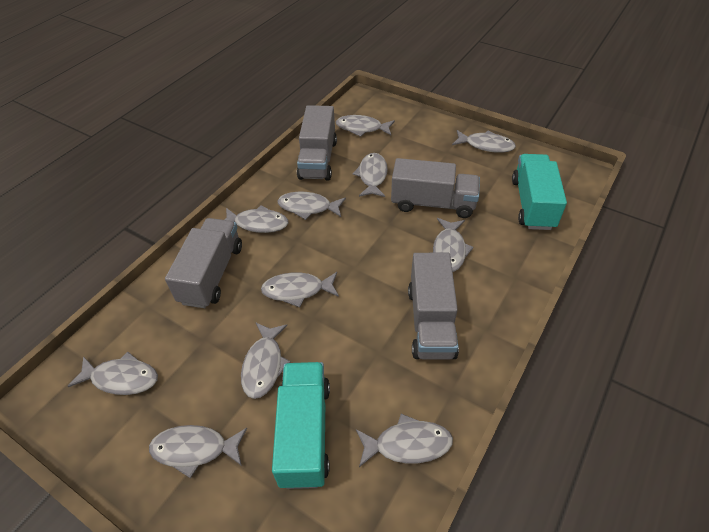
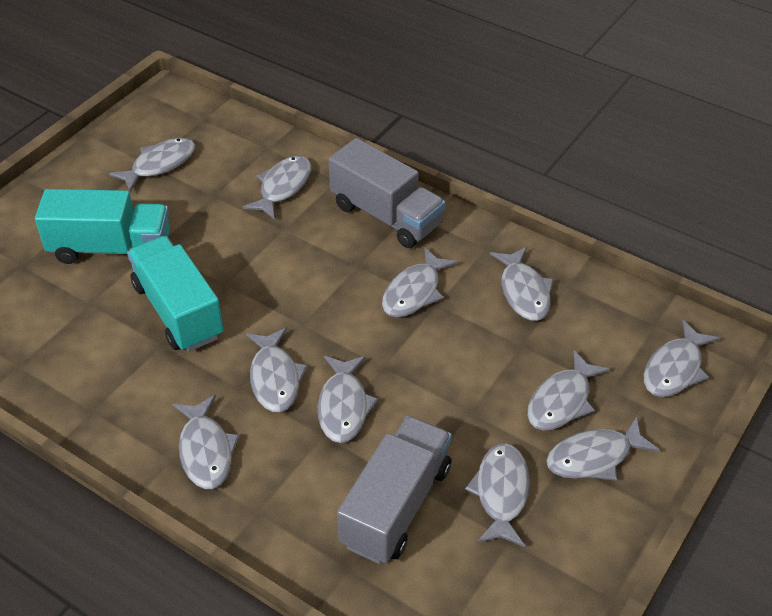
grey truck: 4 -> 2

